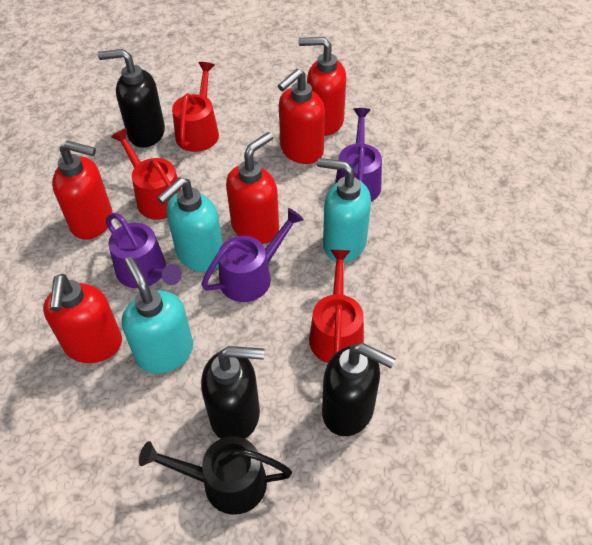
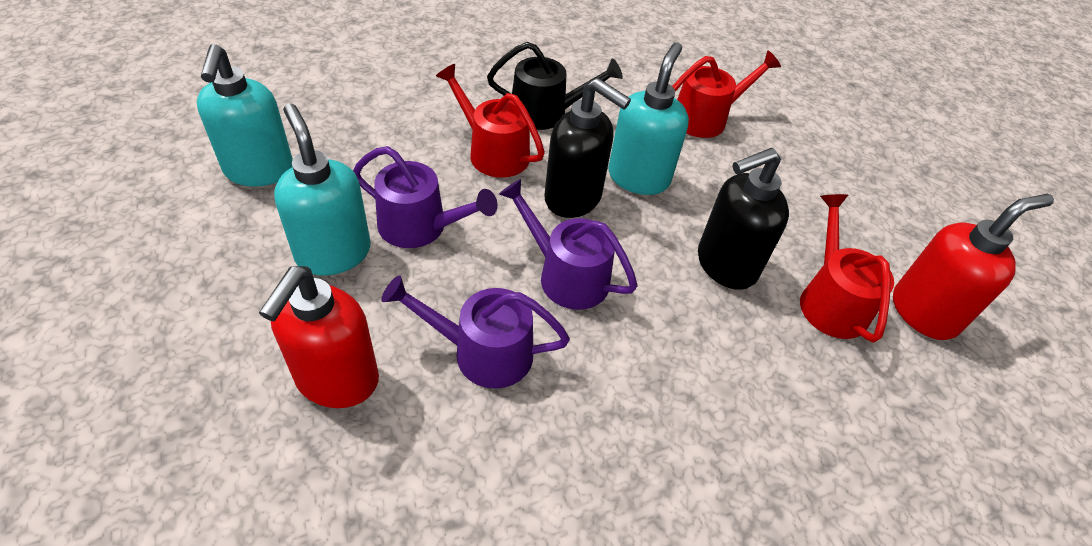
black soap dispenser: 3 -> 2
red soap dispenser: 5 -> 2

